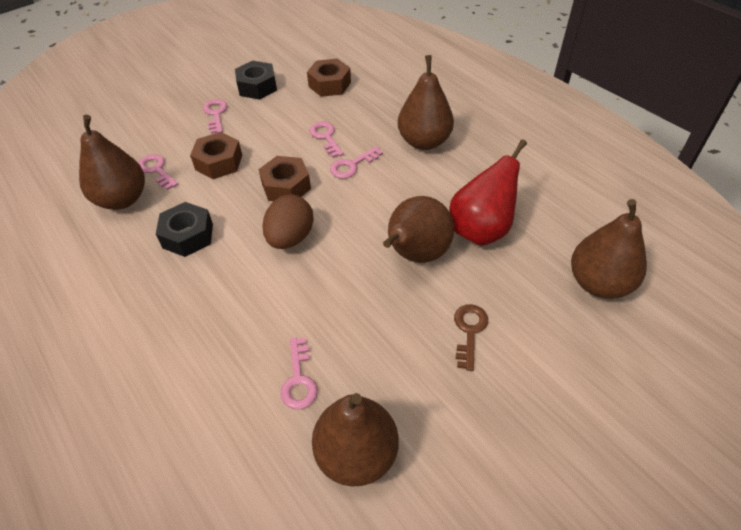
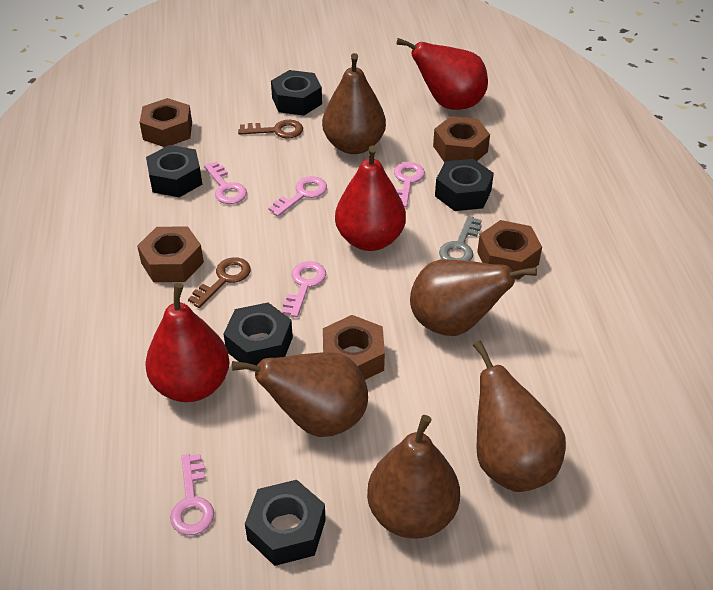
black nut: 2 -> 5
brown egg: 1 -> 0
brown key: 1 -> 2
brown nut: 3 -> 5
grey key: 0 -> 1
red pear: 1 -> 3

